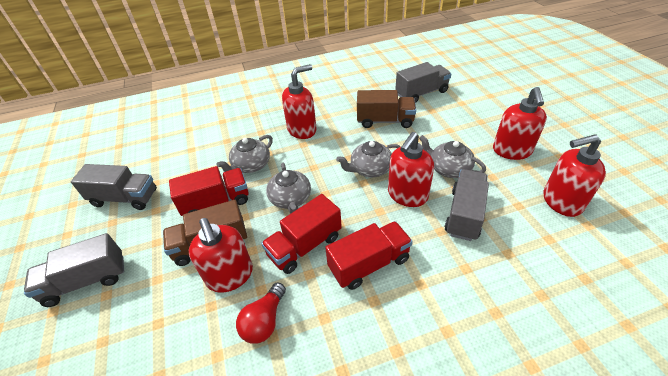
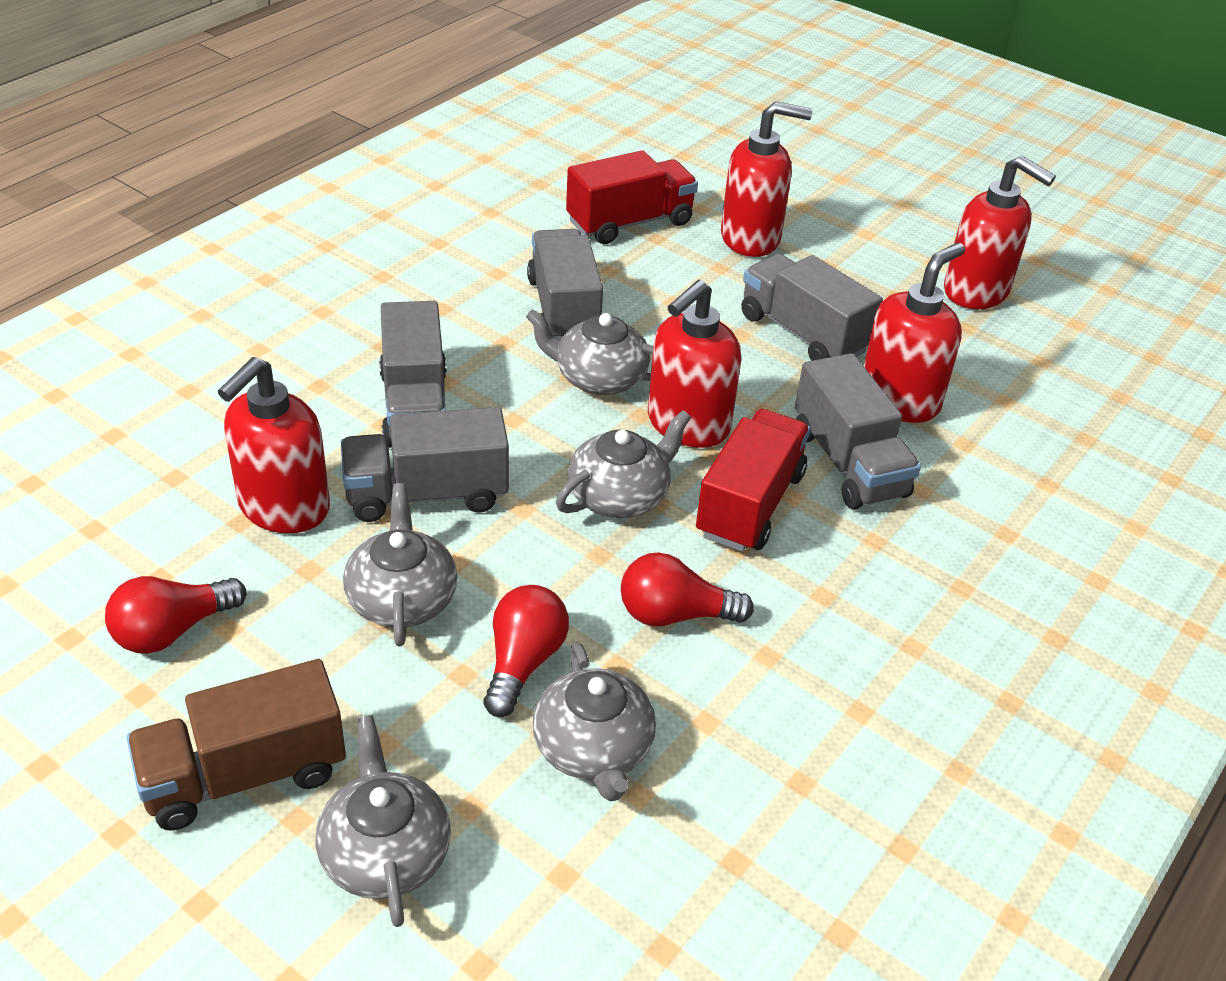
brown truck: 2 -> 1
grey teapot: 4 -> 5
grey truck: 4 -> 5
red light bulb: 1 -> 3
red truck: 3 -> 2

